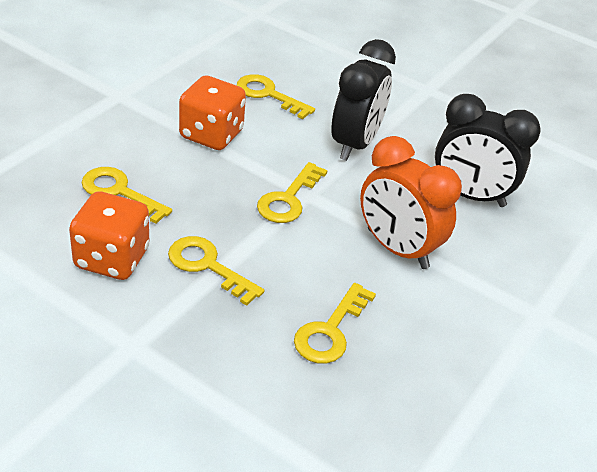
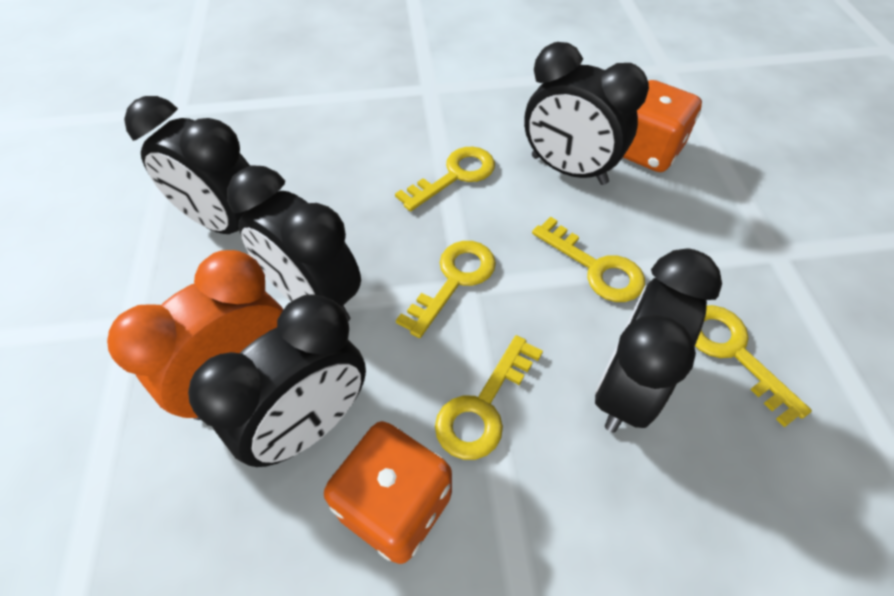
black clock: 2 -> 5

